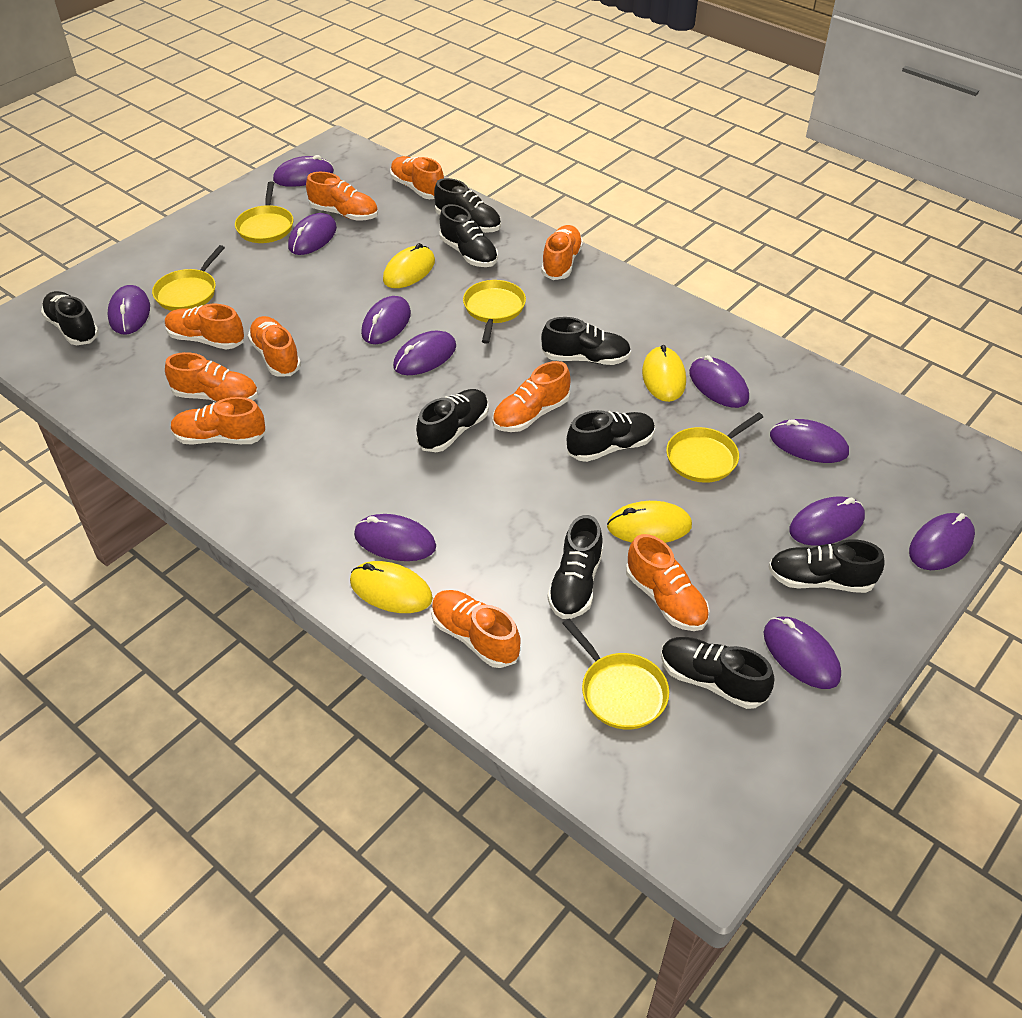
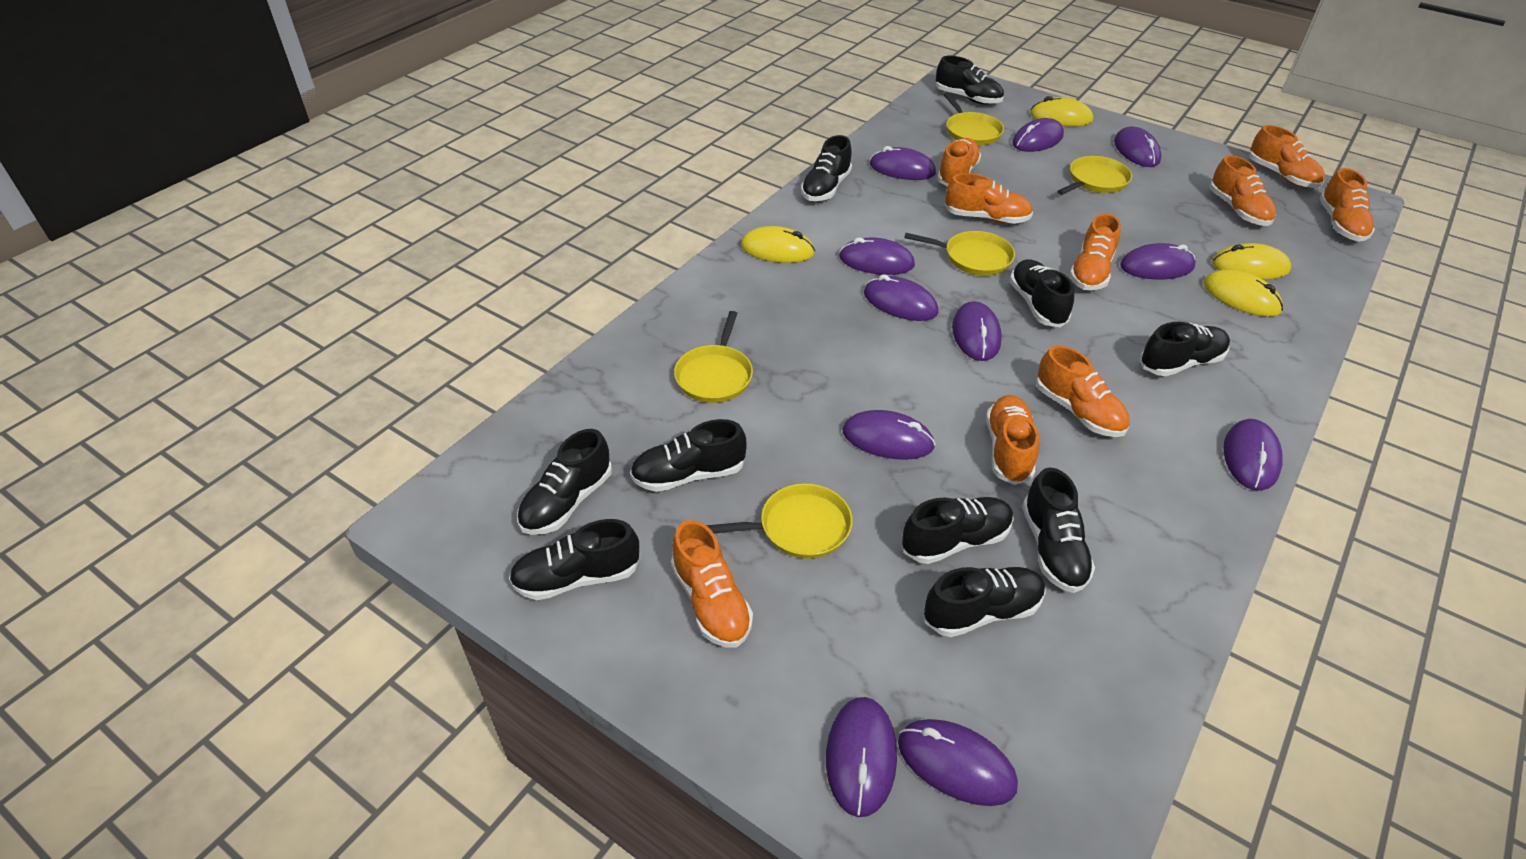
black shoe: 9 -> 10
orange shoe: 10 -> 9

